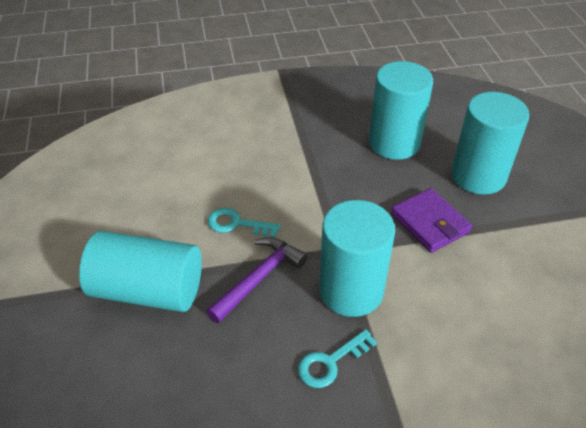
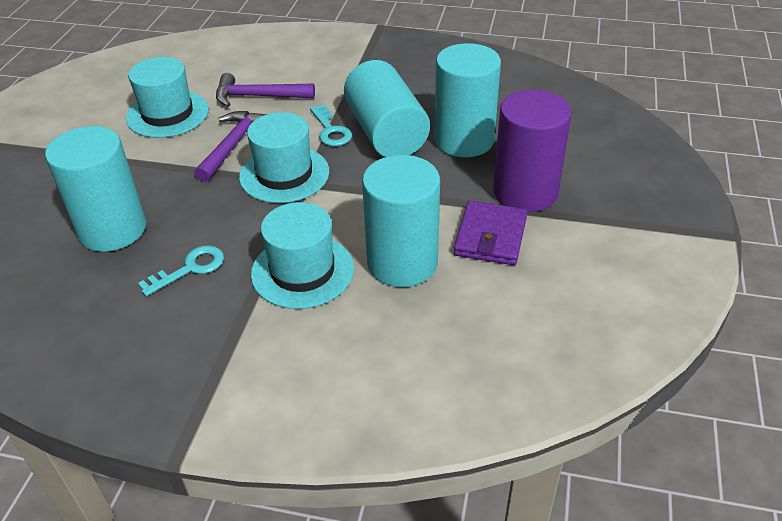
purple cylinder: 0 -> 1
purple hammer: 1 -> 2
turquoise hat: 0 -> 3

